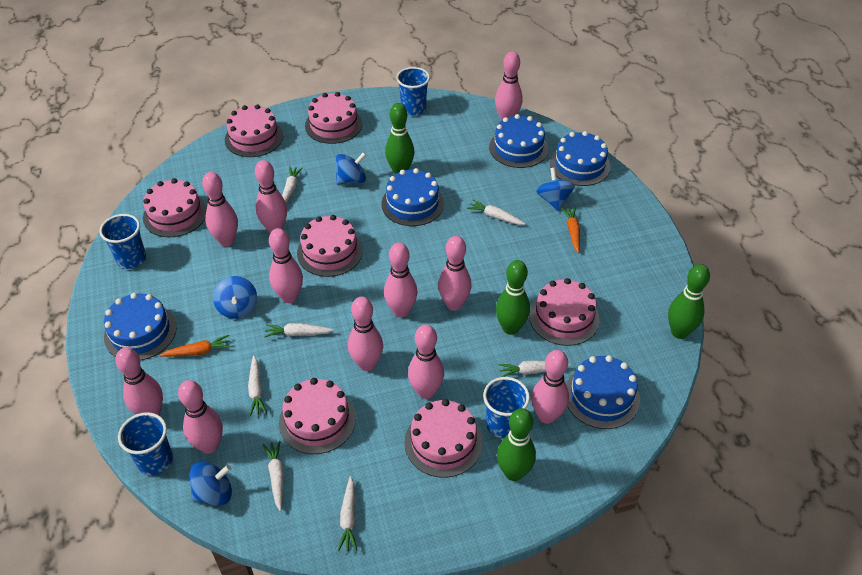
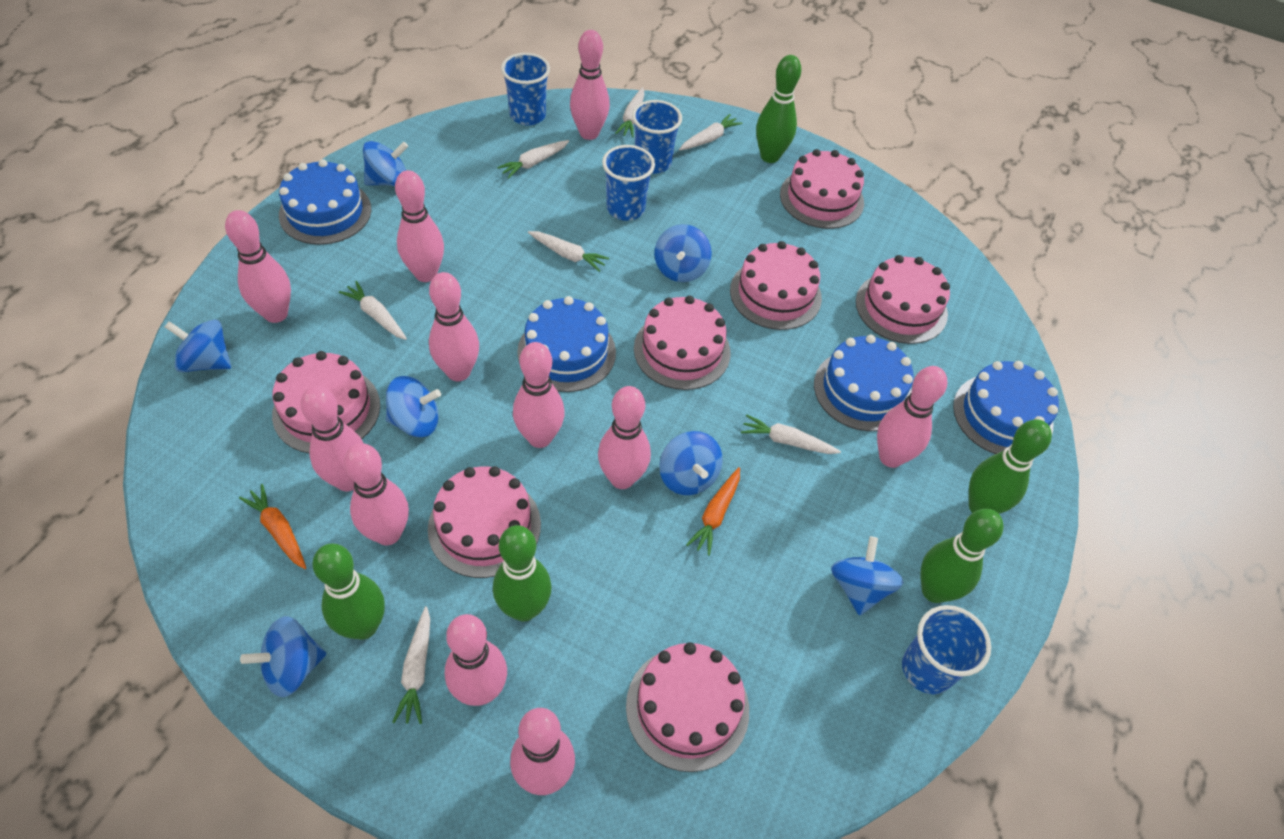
blue cake: 5 -> 4
blue spinning top: 4 -> 7
green bowling pin: 4 -> 5

